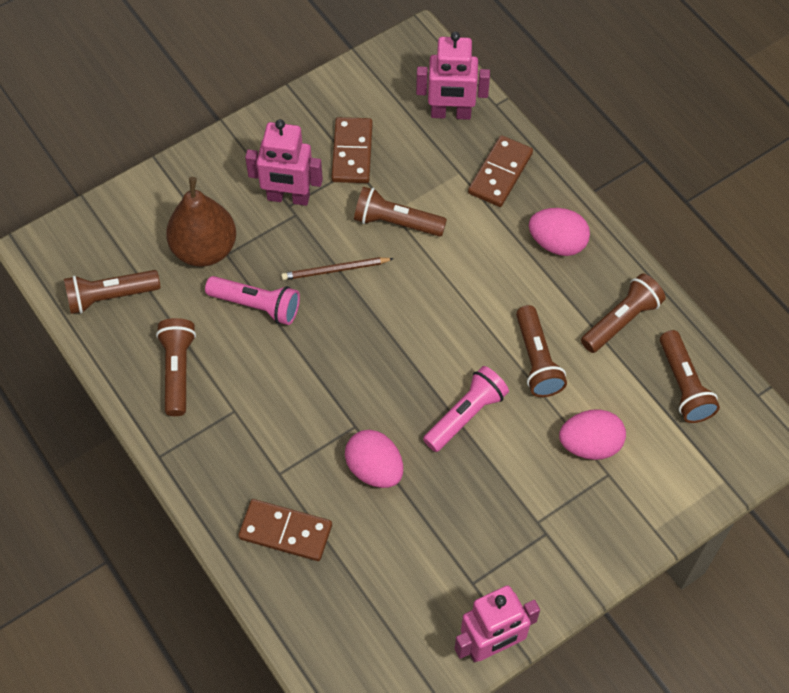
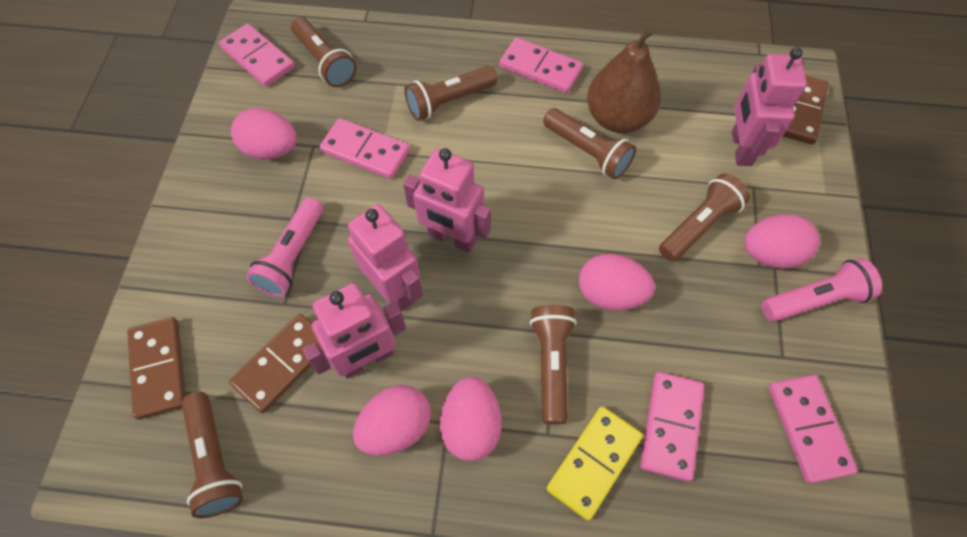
brown pencil: 1 -> 0
pink domino: 0 -> 5
pink egg: 3 -> 5
pink robot: 3 -> 4
yellow domino: 0 -> 1

